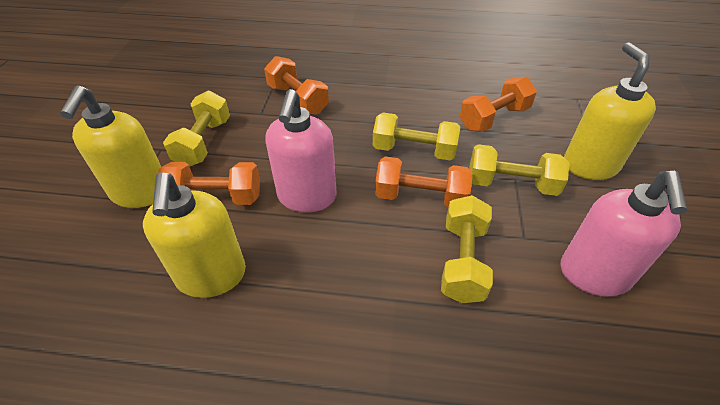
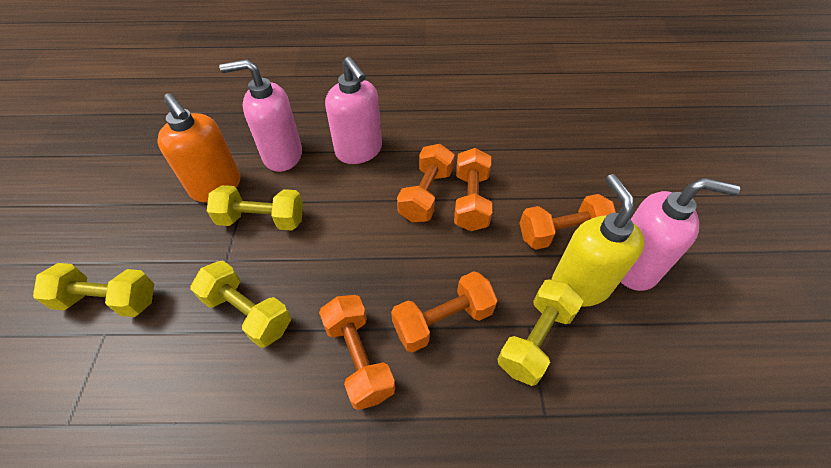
orange dumbbell: 4 -> 5
orange soap dispenser: 0 -> 1
pink soap dispenser: 2 -> 3
yellow soap dispenser: 3 -> 1

